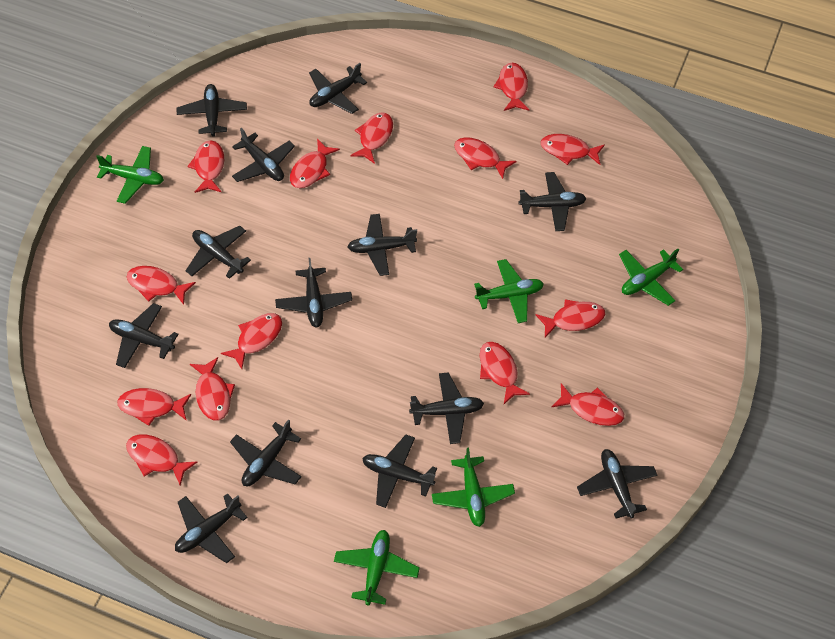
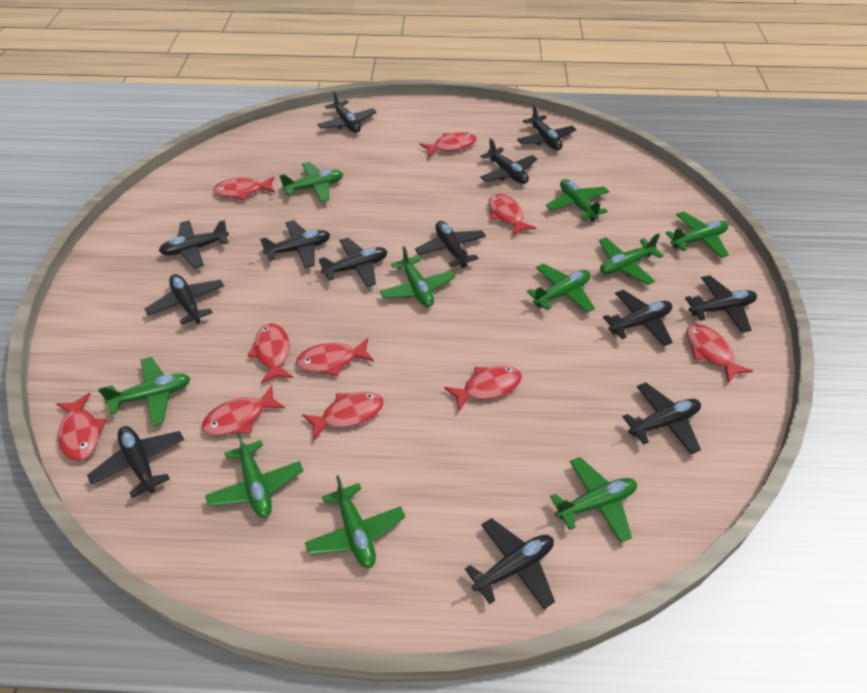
green plane: 5 -> 10
red fish: 14 -> 10

